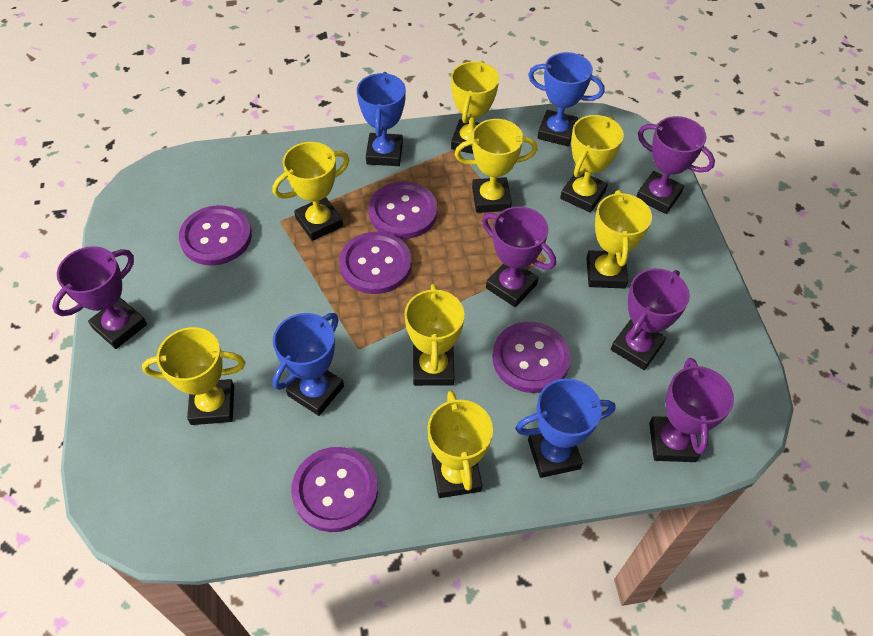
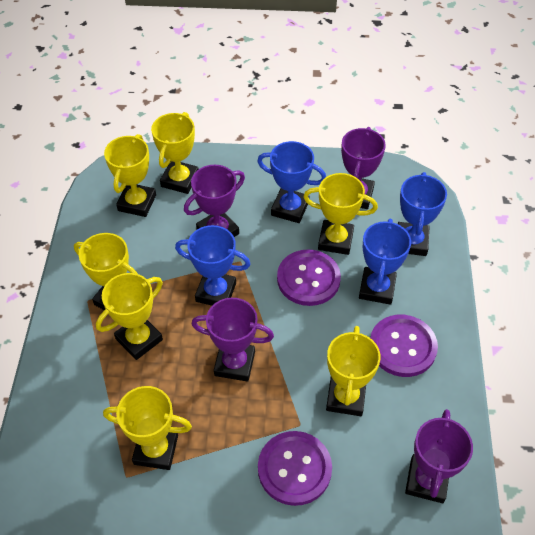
purple button: 5 -> 3
purple trophy: 5 -> 4
yellow trophy: 8 -> 7

